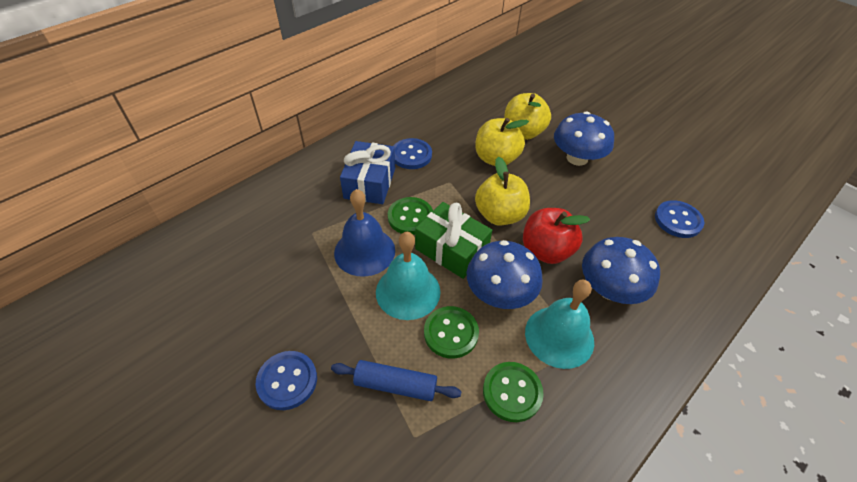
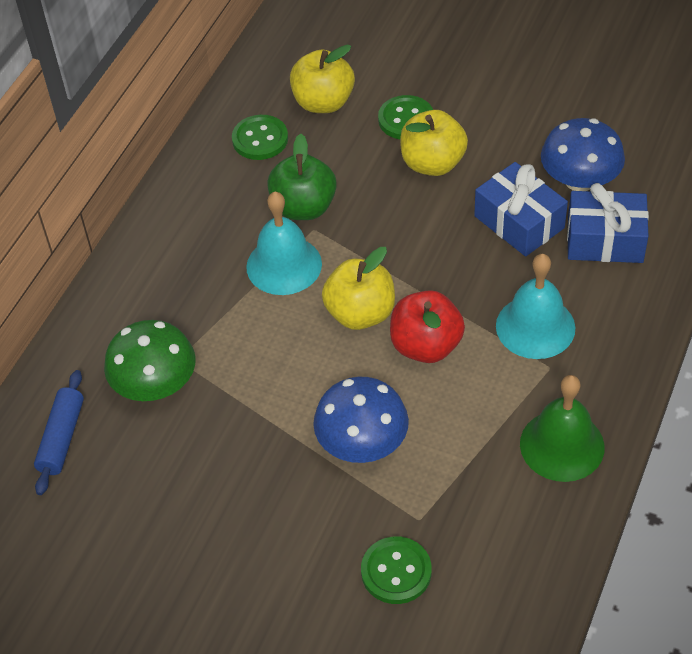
blue bell: 1 -> 0
blue button: 3 -> 0
blue gift: 1 -> 2
blue mushroom: 3 -> 2
green apple: 0 -> 1
green bell: 0 -> 1
green gift: 1 -> 0
green mushroom: 0 -> 1

